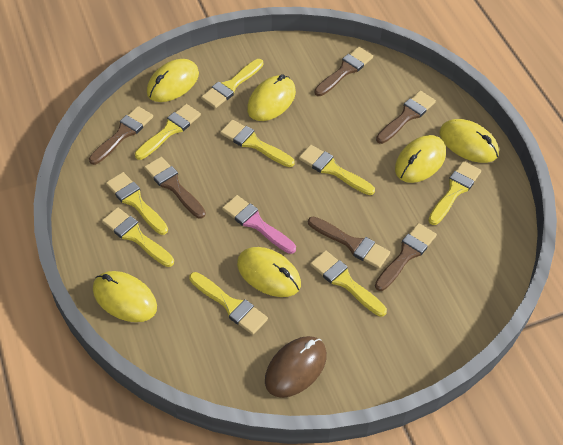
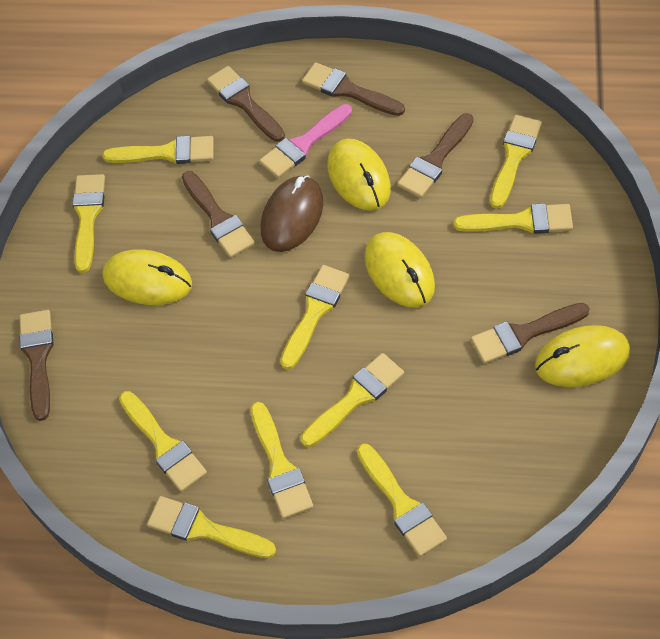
yellow brush: 9 -> 10
yellow mouse: 6 -> 4

